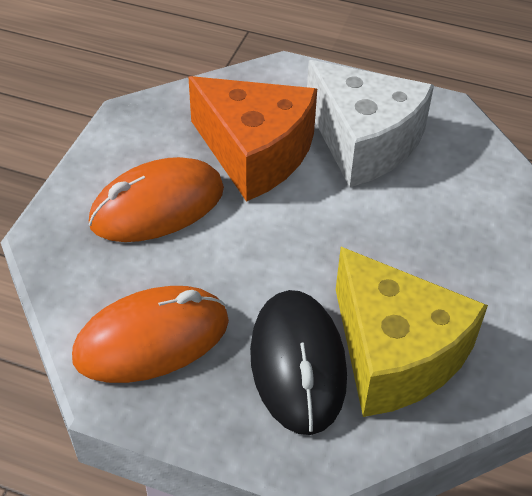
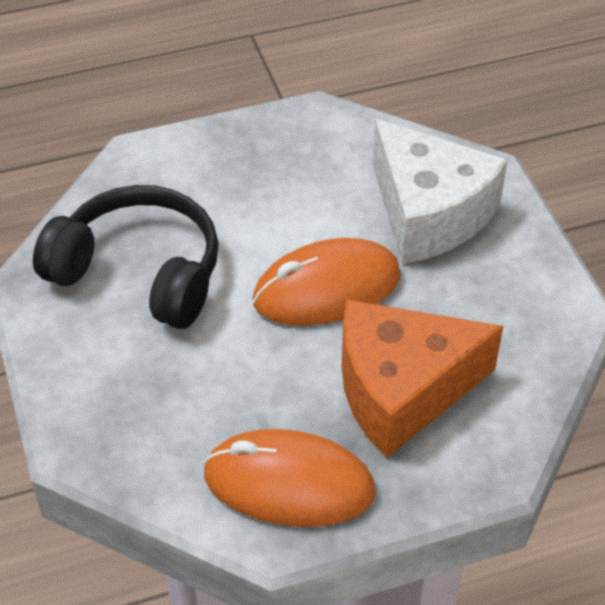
black headphones: 0 -> 1
black mouse: 1 -> 0
yellow cheese: 1 -> 0

